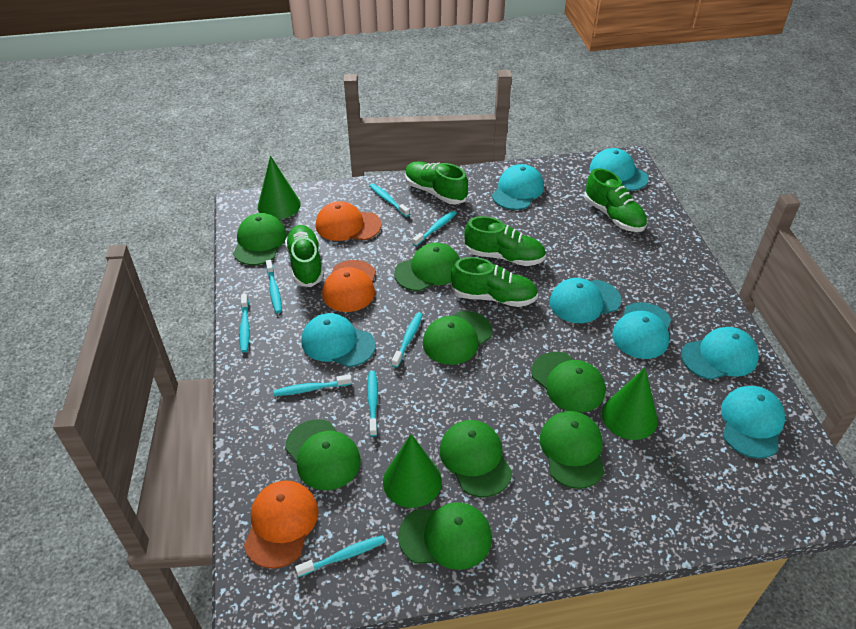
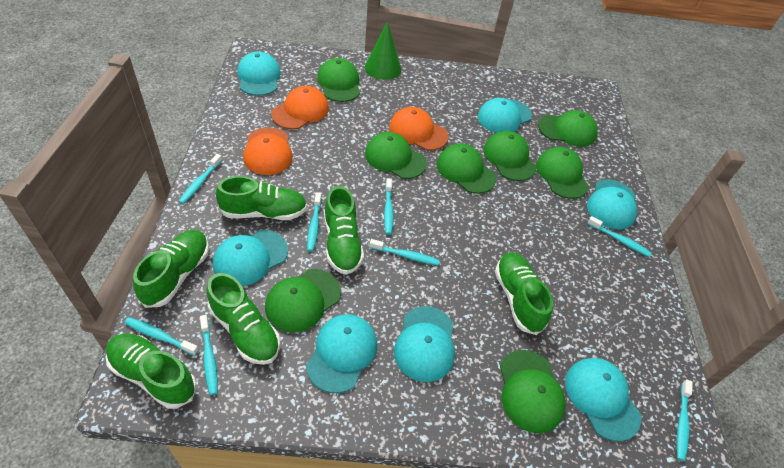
green cone: 3 -> 1
green shoe: 5 -> 6

